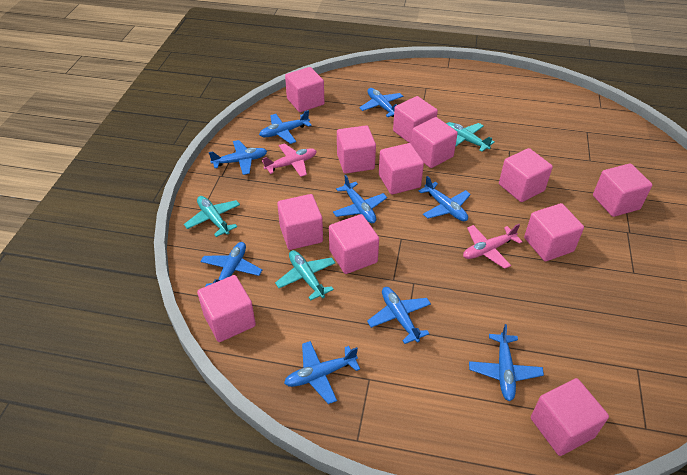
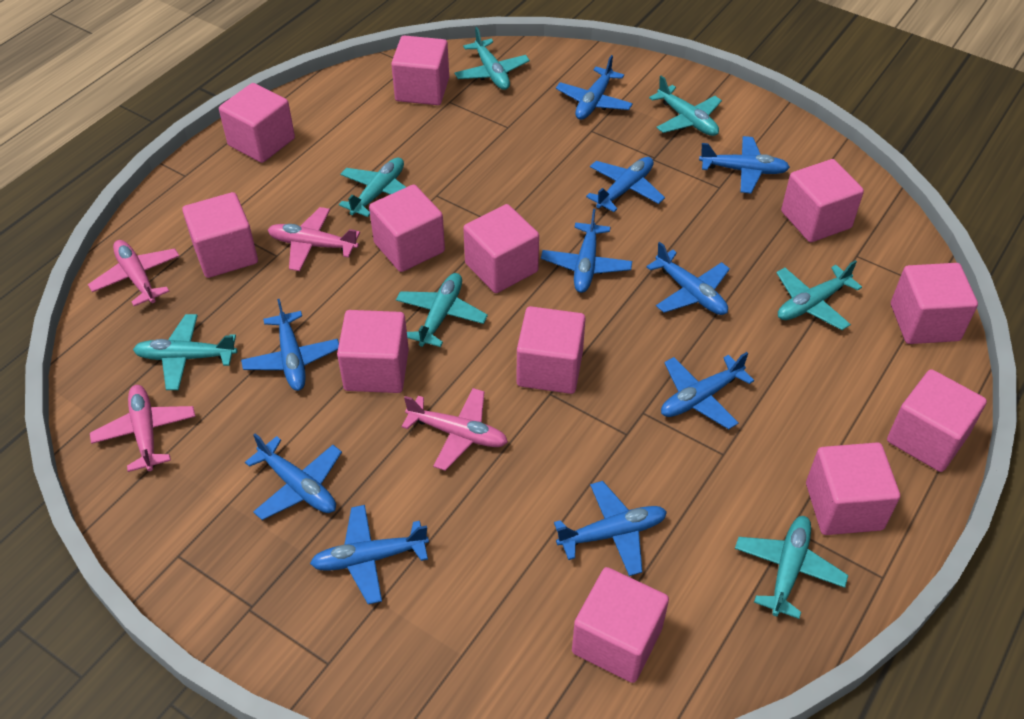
blue plane: 9 -> 10
pink plane: 2 -> 4
turquoise plane: 3 -> 7

